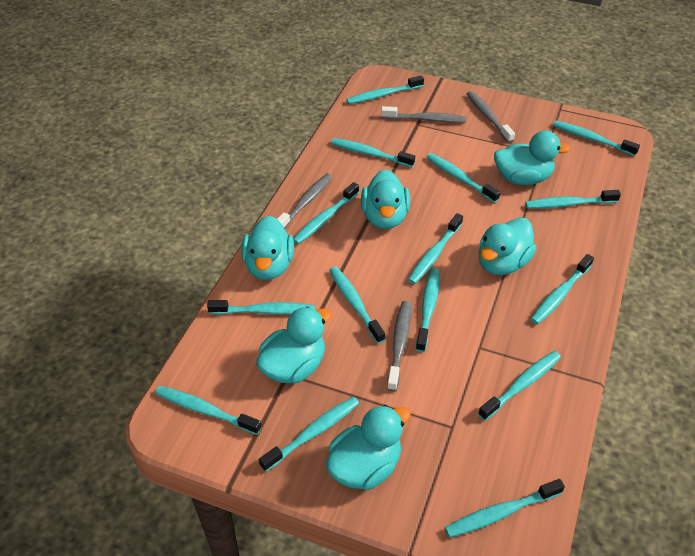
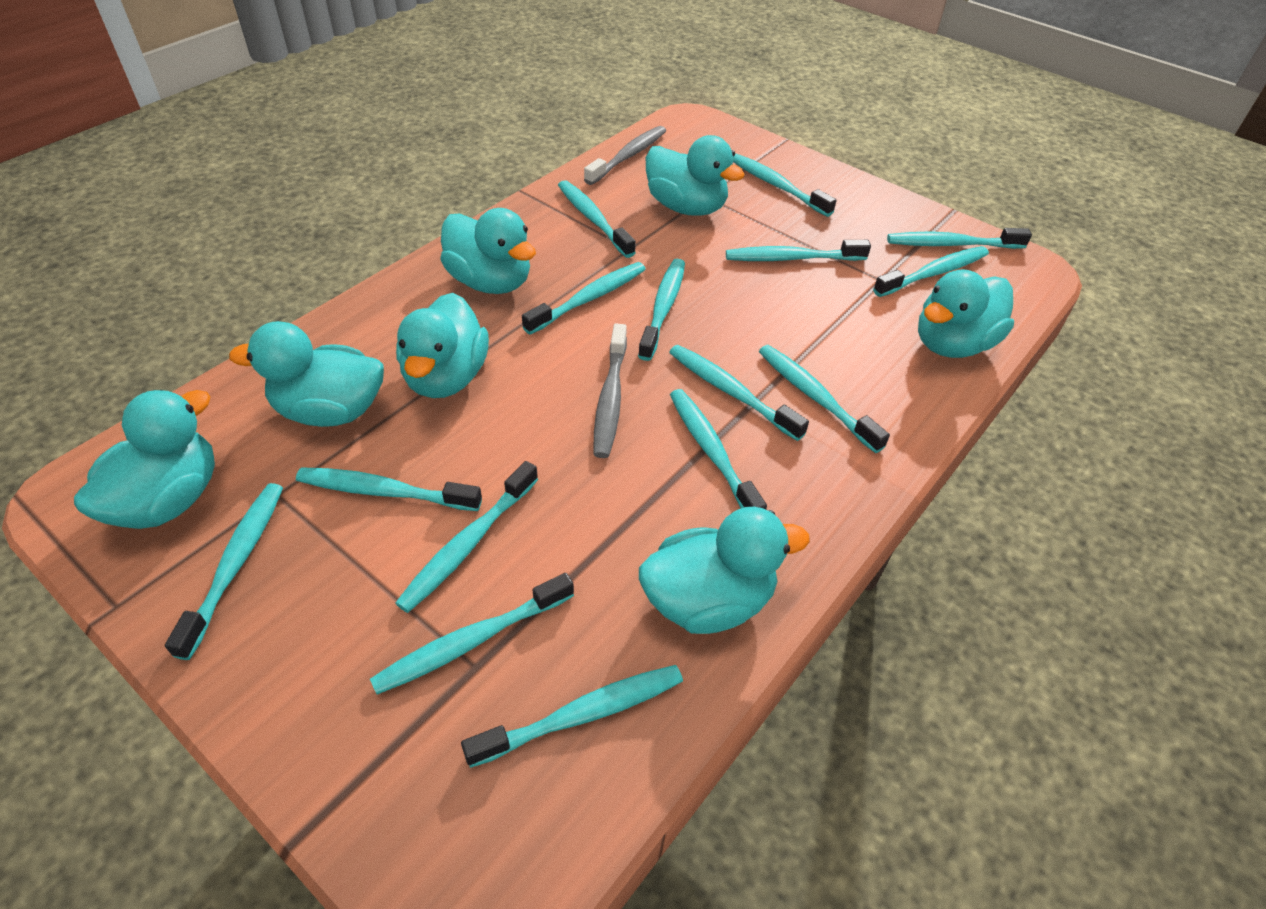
grey toothbrush: 4 -> 2
turquoise duck: 6 -> 7

